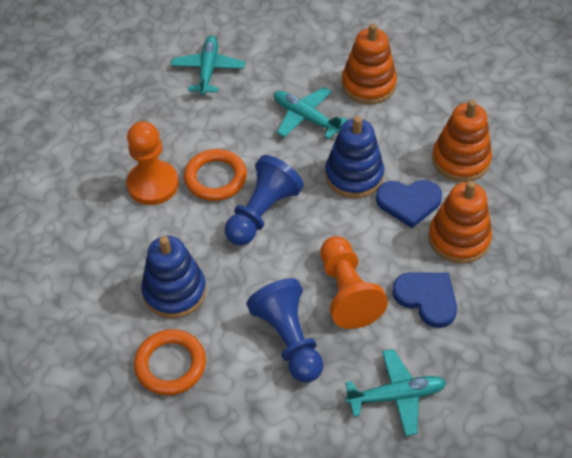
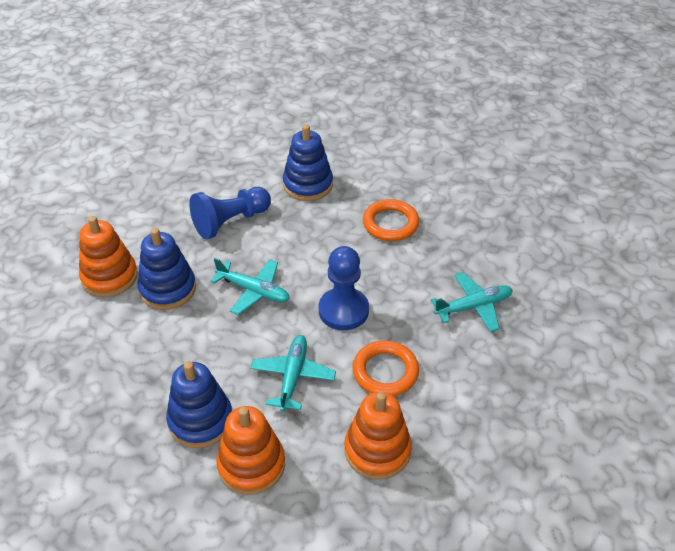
blue heart: 2 -> 0
blue stacking toy: 2 -> 3
orange pawn: 2 -> 0

